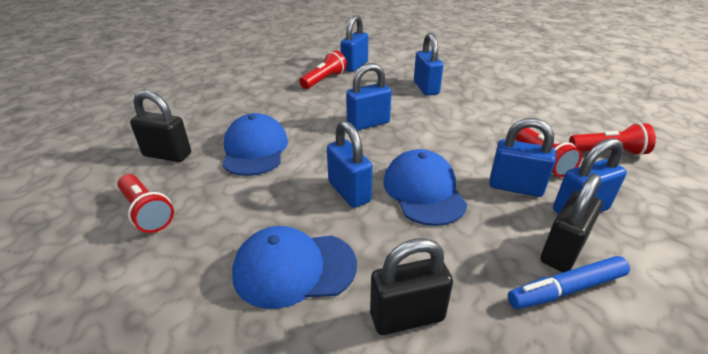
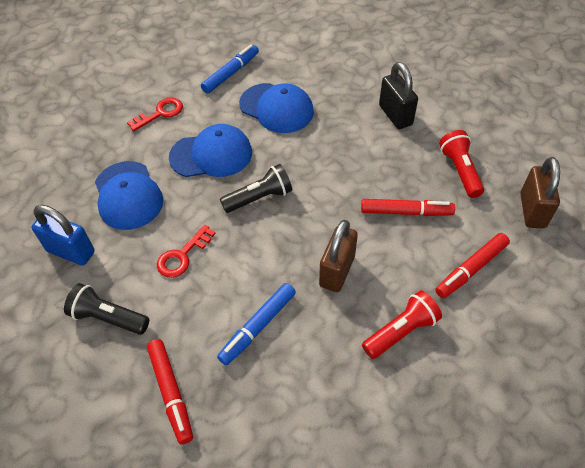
black flashlight: 0 -> 2
black padlock: 3 -> 1
blue marker: 1 -> 2
blue padlock: 6 -> 1
brown padlock: 0 -> 2
red flashlight: 4 -> 2
red key: 0 -> 2
red marker: 0 -> 3

